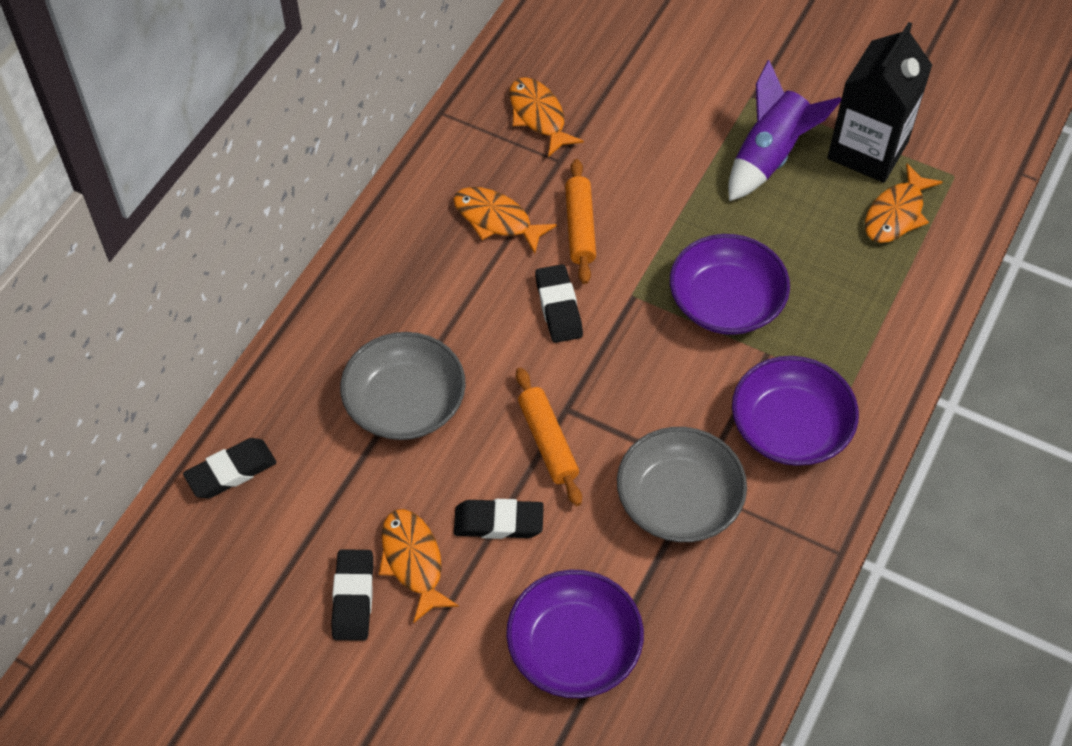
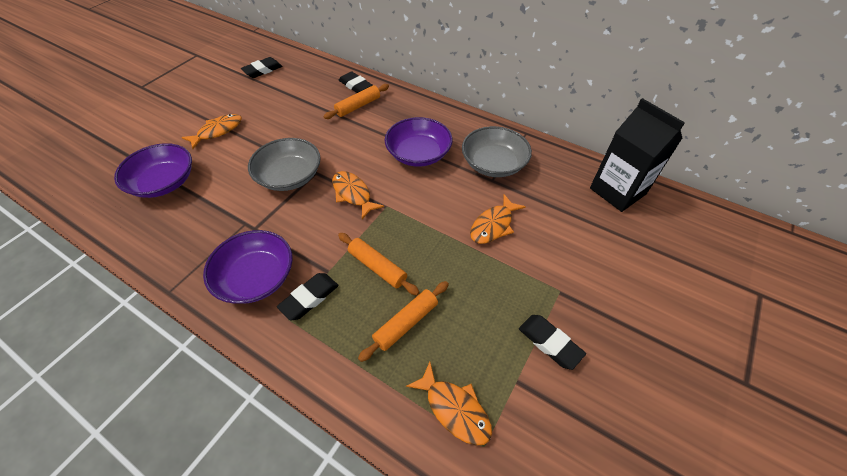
orange rolling pin: 2 -> 3
purple rocket: 1 -> 0

